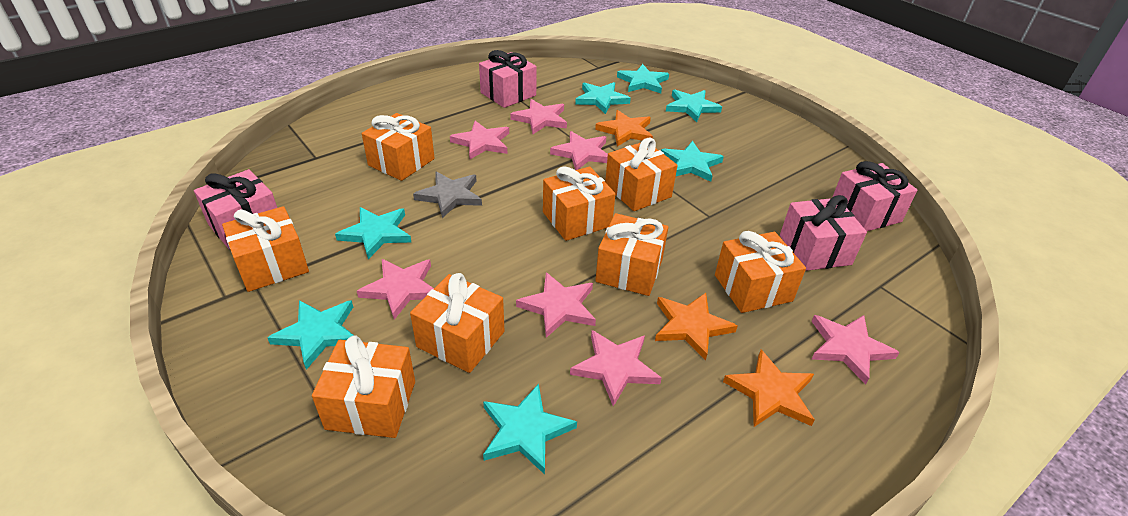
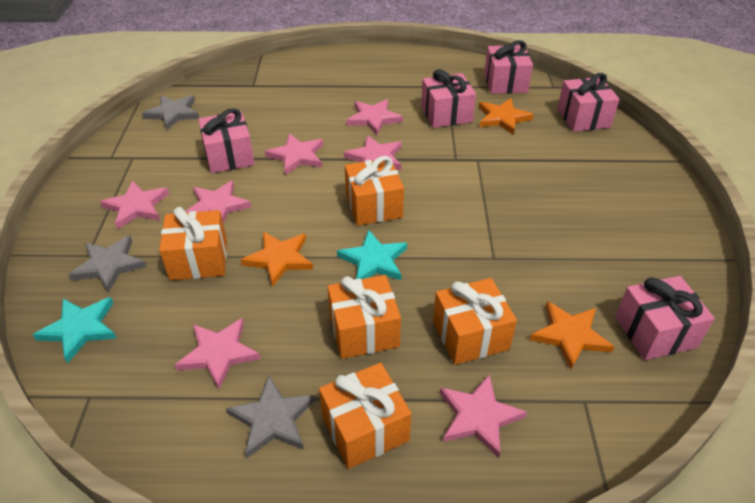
grey star: 1 -> 3
orange gift: 8 -> 5
pink gift: 4 -> 5
turquoise star: 7 -> 2

